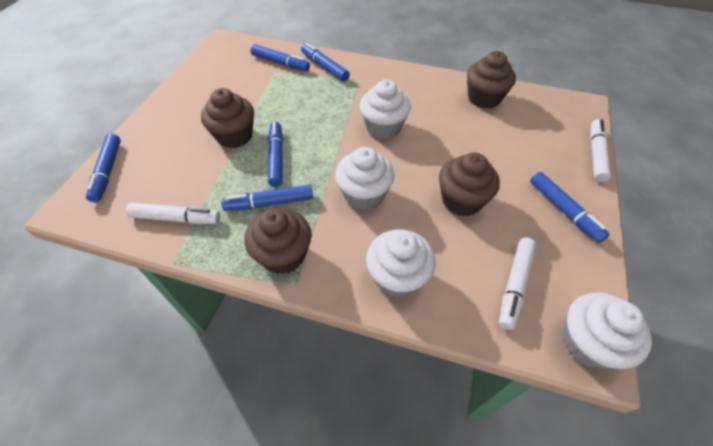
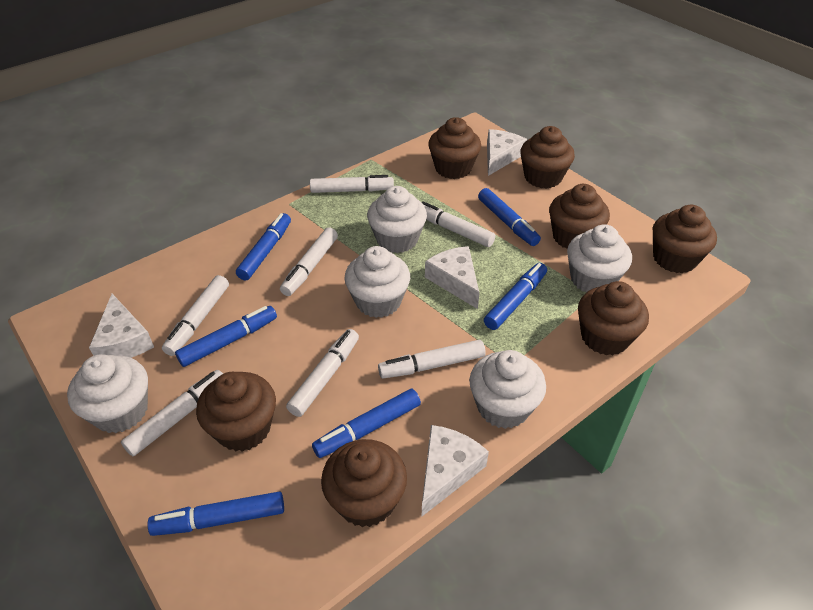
brown cupcake: 4 -> 7
white cheese: 0 -> 4
white cupcake: 4 -> 5
white marker: 3 -> 7

